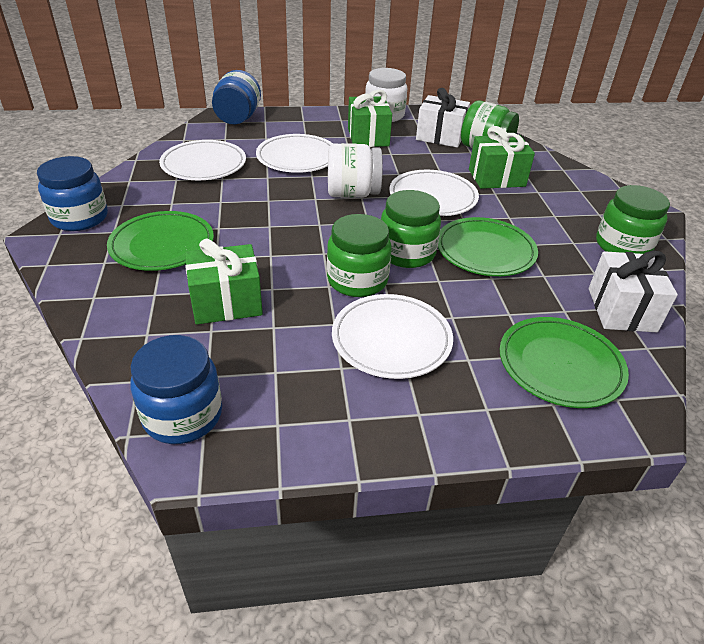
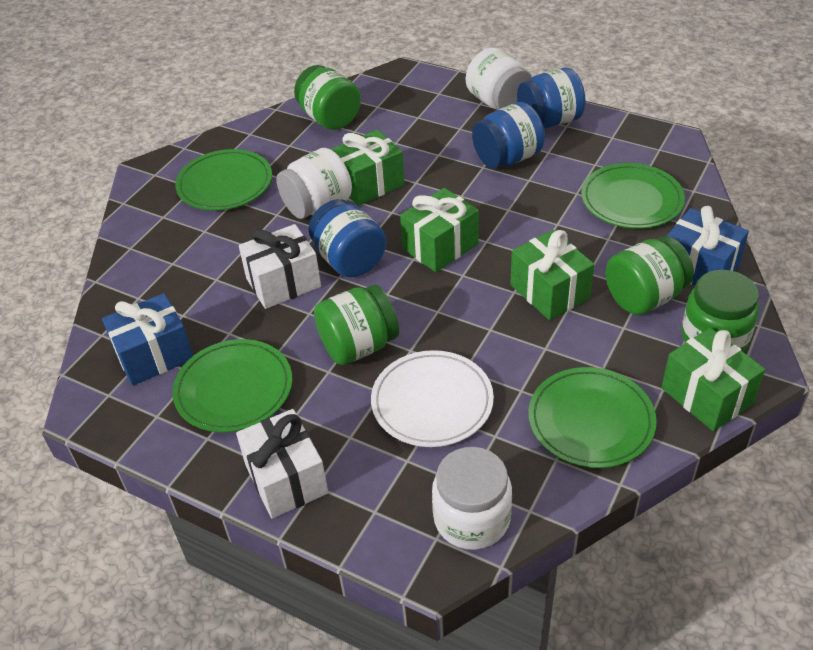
blue gift: 0 -> 2
green gift: 3 -> 4
green plate: 3 -> 4
white jar: 2 -> 3
white plate: 4 -> 1

